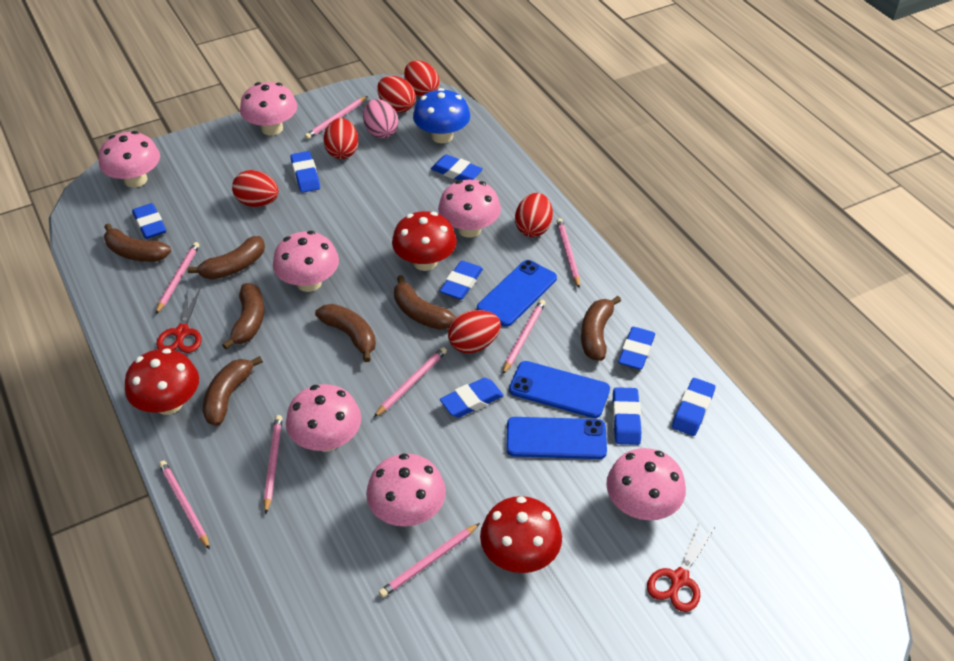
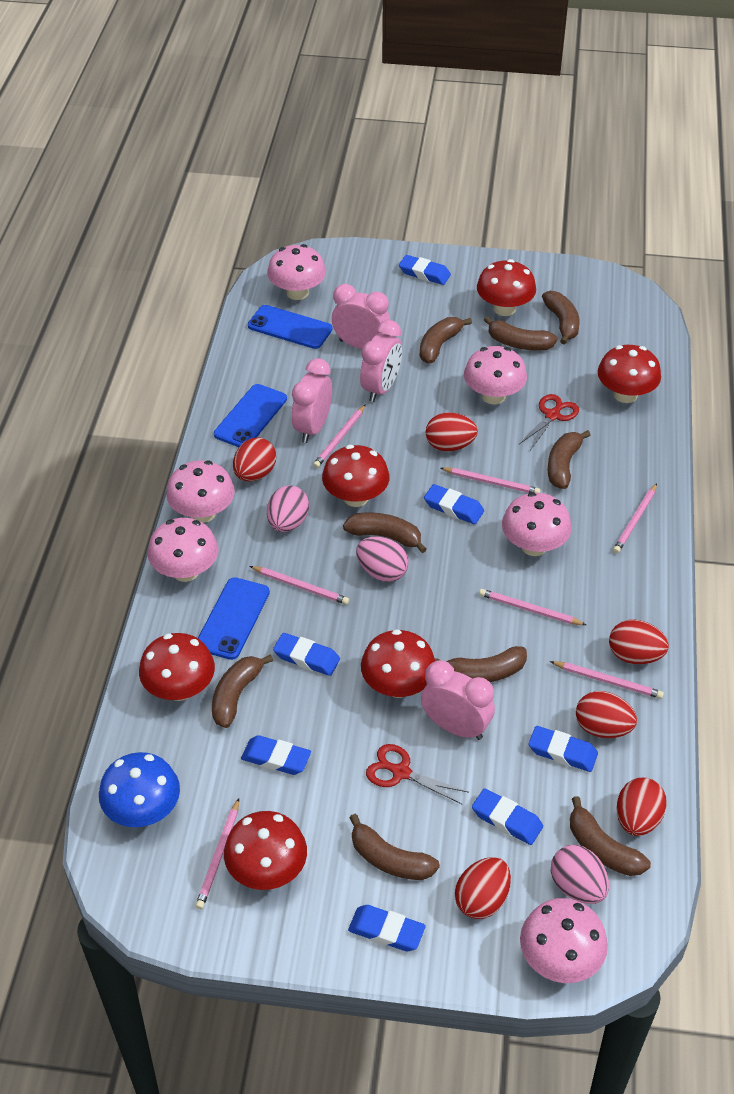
blue eraser: 8 -> 7
brown banana: 7 -> 9
pink clock: 0 -> 4
pink egg: 1 -> 3
pink mushroom: 7 -> 6
pink pencil: 8 -> 7
red mushroom: 3 -> 6

